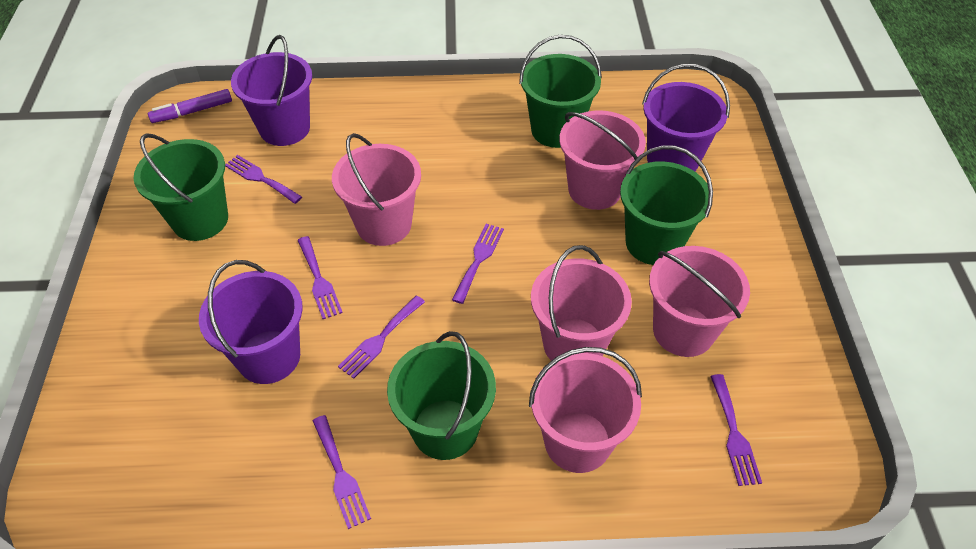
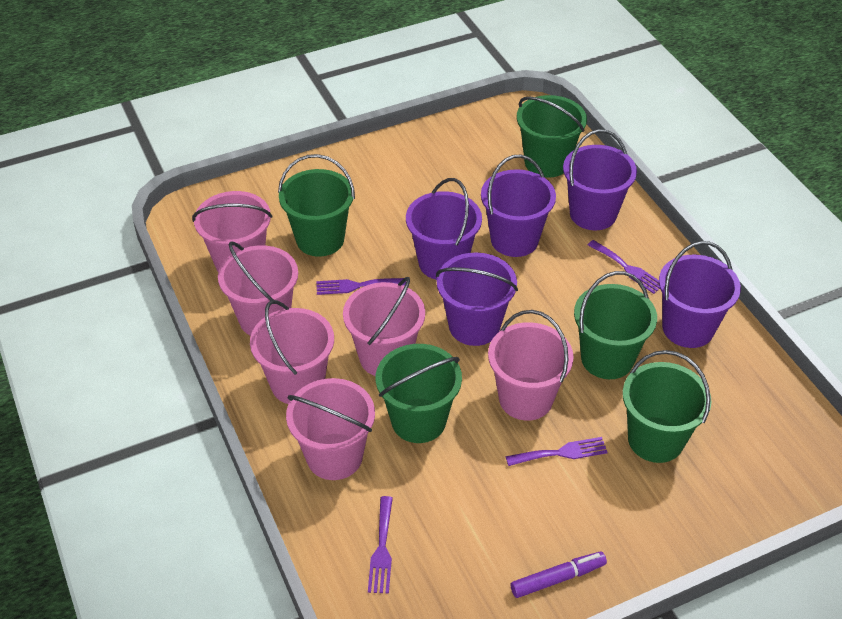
green bucket: 4 -> 5
pink bucket: 5 -> 6
purple bucket: 3 -> 5
purple fork: 6 -> 4

